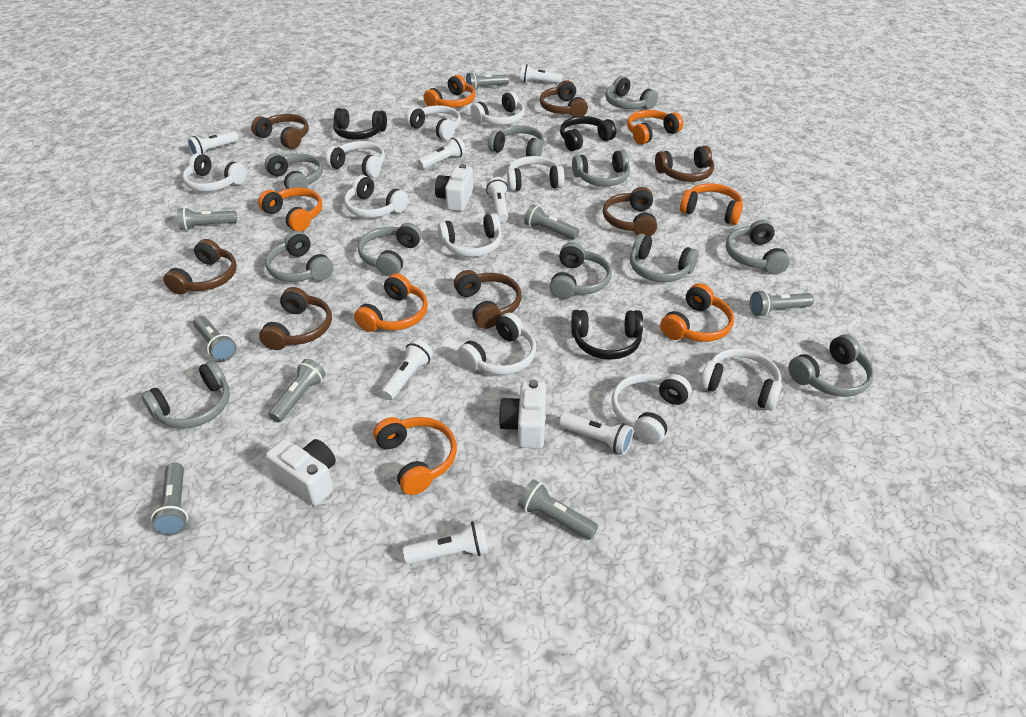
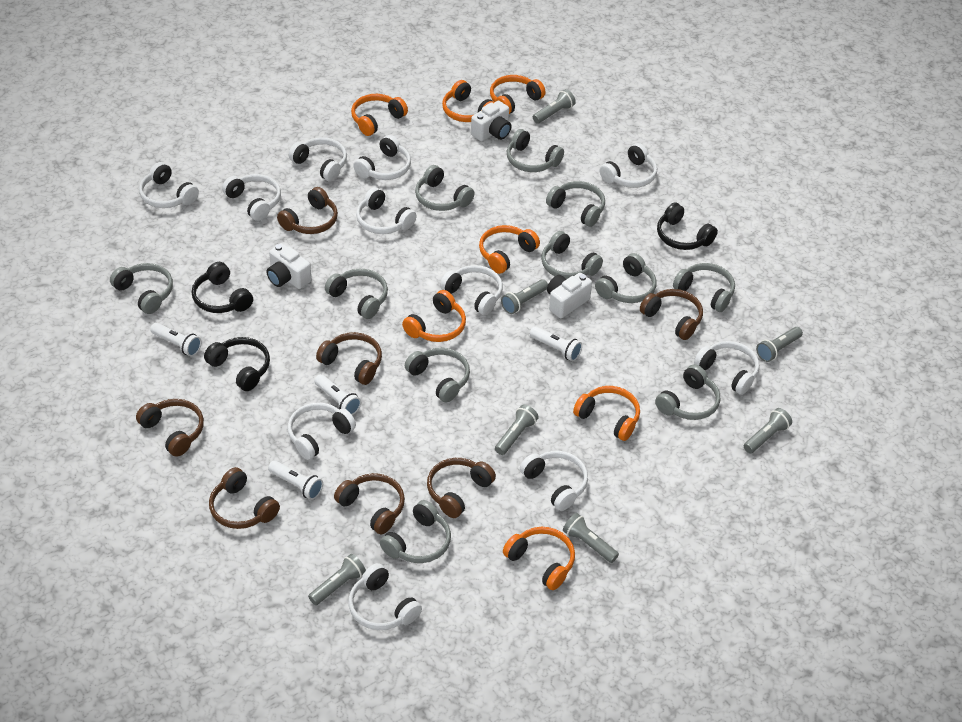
grey flashlight: 8 -> 7
white flashlight: 7 -> 4
white headphones: 10 -> 11

